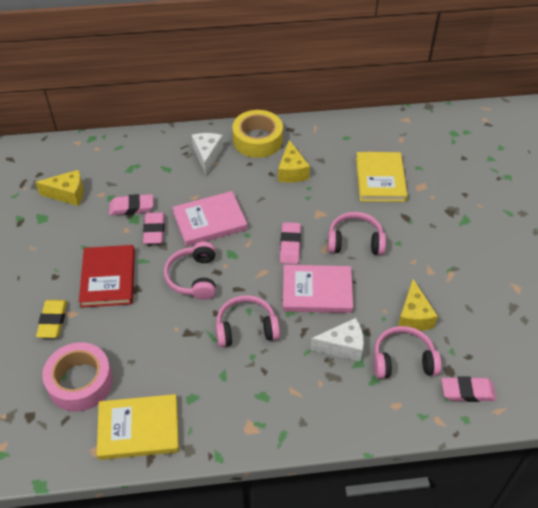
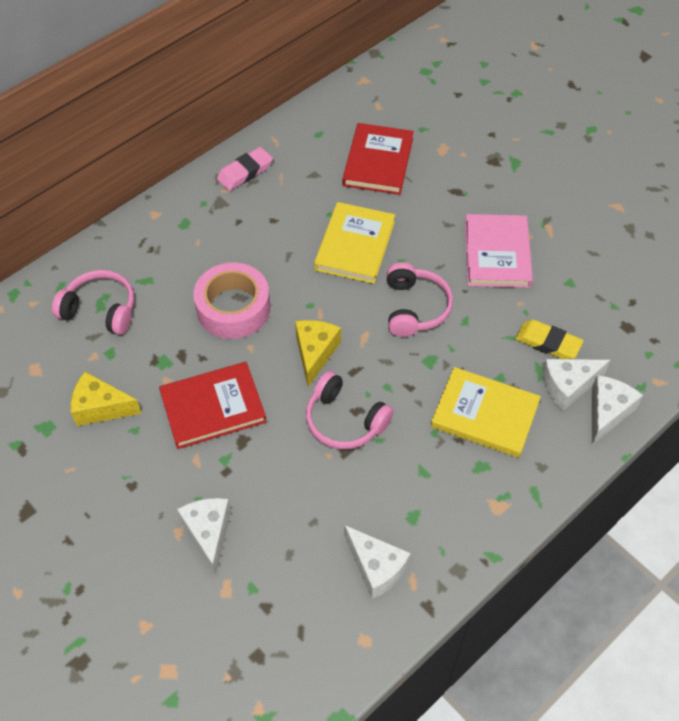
pink book: 2 -> 1
pink eraser: 4 -> 1
pink headphones: 4 -> 3
red book: 1 -> 2
white cheese: 2 -> 4
yellow cheese: 3 -> 2
yellow tape: 1 -> 0

